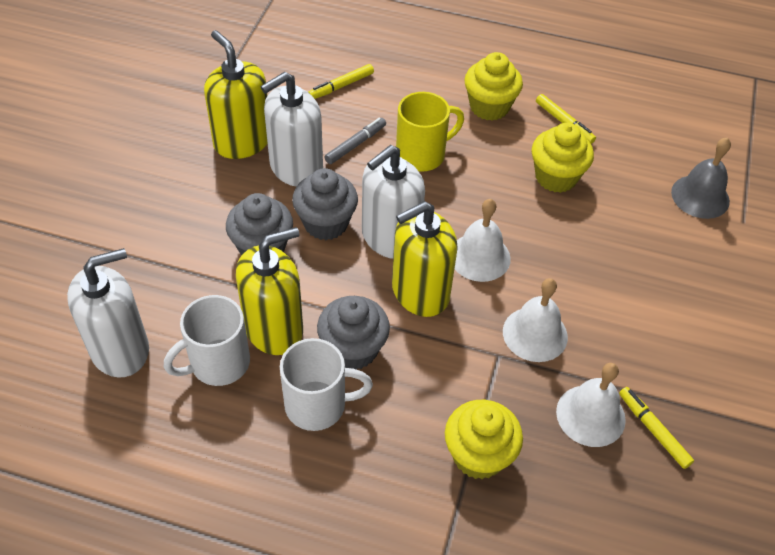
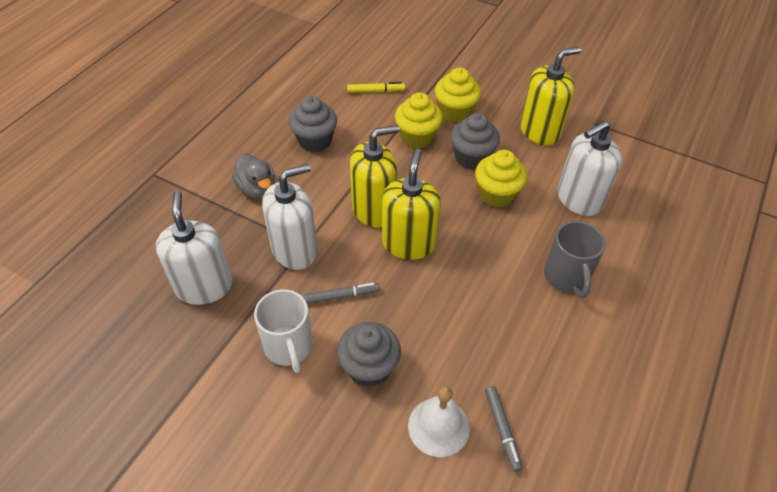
grey bell: 1 -> 0
grey duck: 0 -> 1
grey marker: 1 -> 2
grey mug: 0 -> 1
white bell: 3 -> 1
white mug: 2 -> 1
yellow marker: 3 -> 1
yellow mug: 1 -> 0

